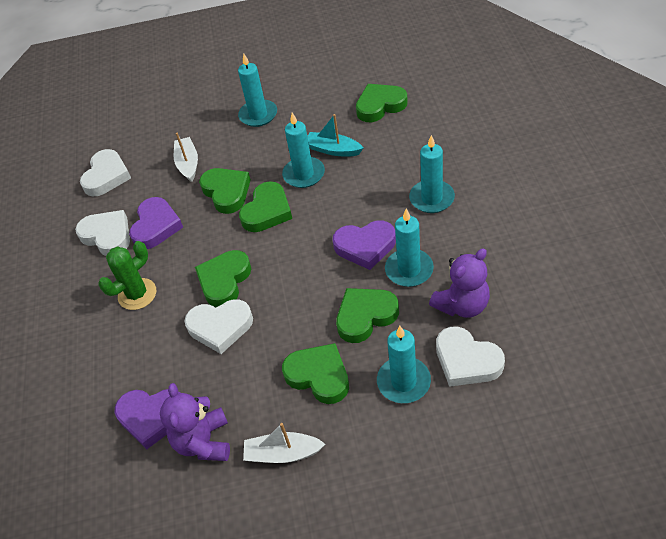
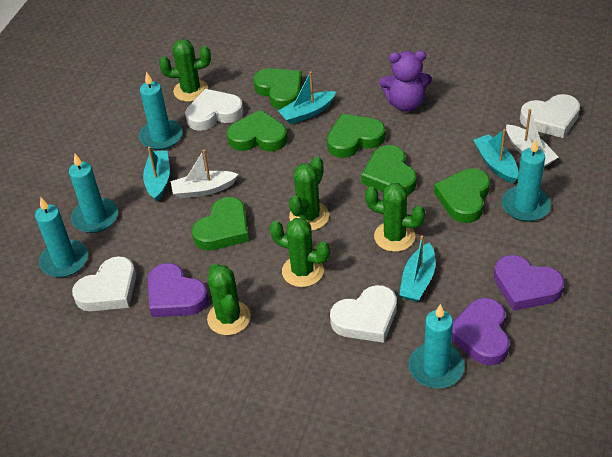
green cactus: 1 -> 5
purple teddy bear: 2 -> 1
turquoise boat: 1 -> 4

